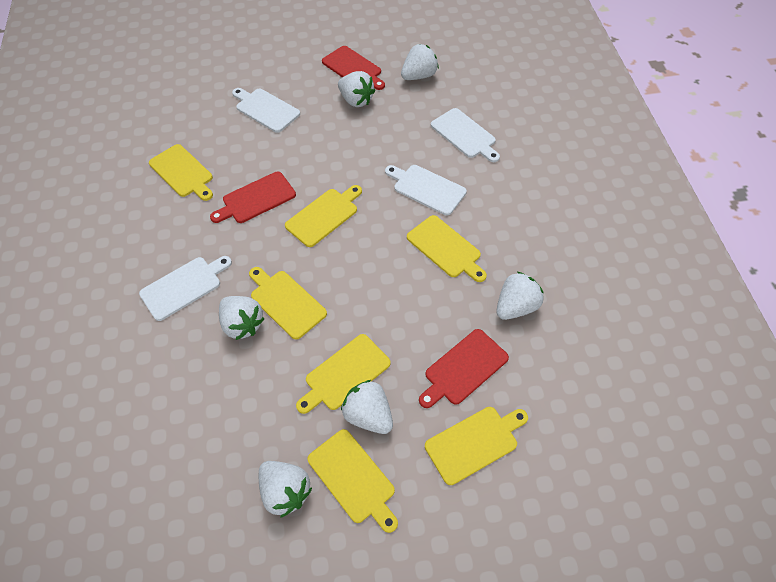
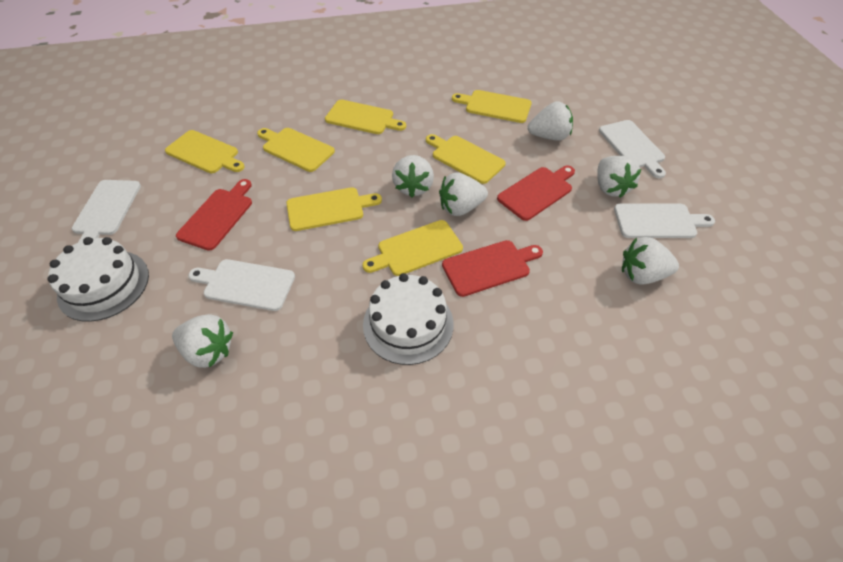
white cake: 0 -> 2

